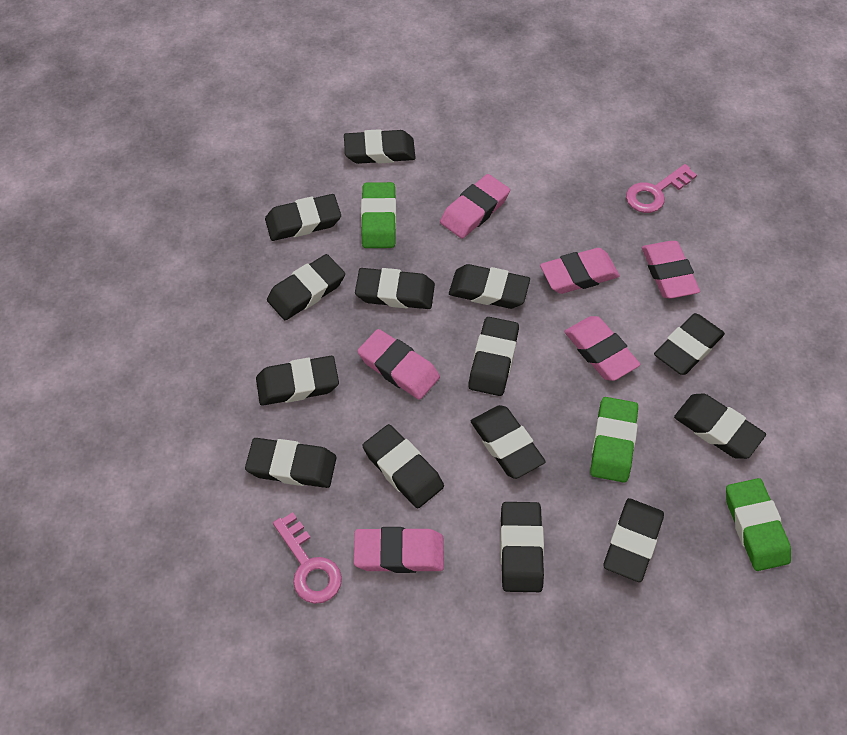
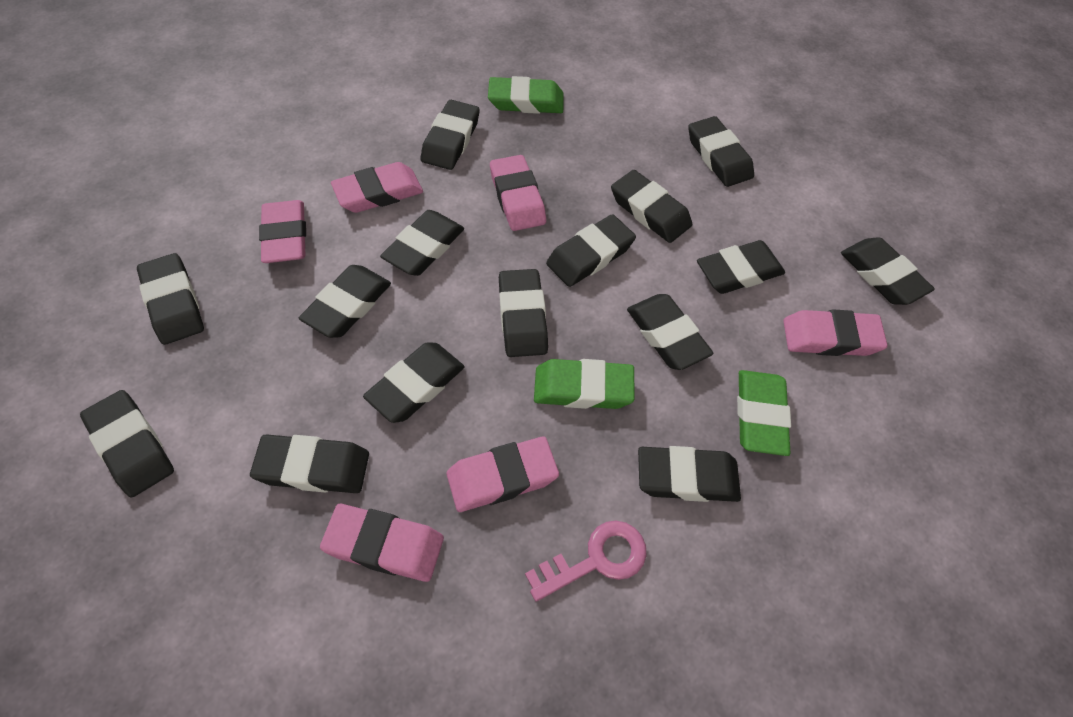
black eraser: 14 -> 15
pink key: 2 -> 1

